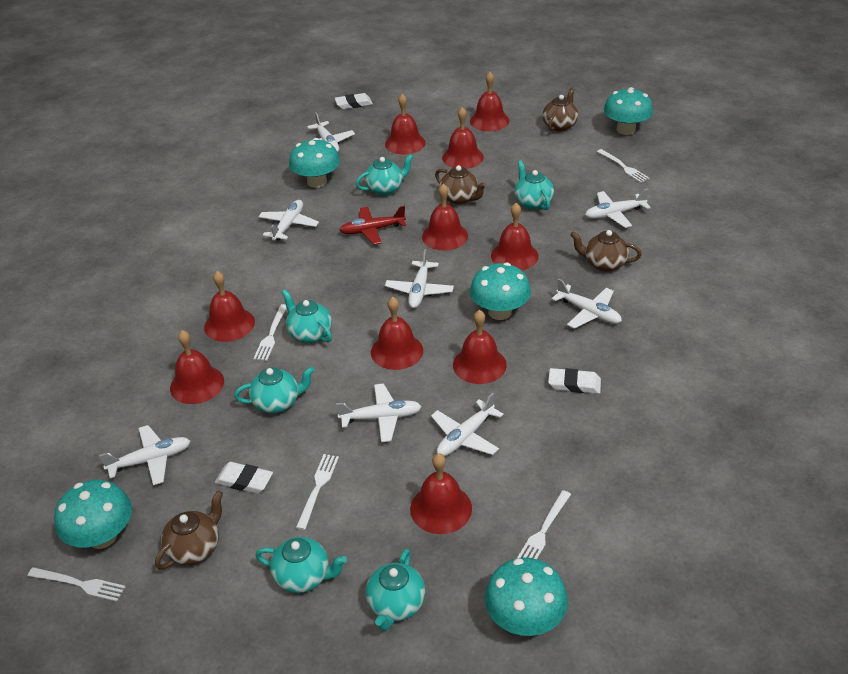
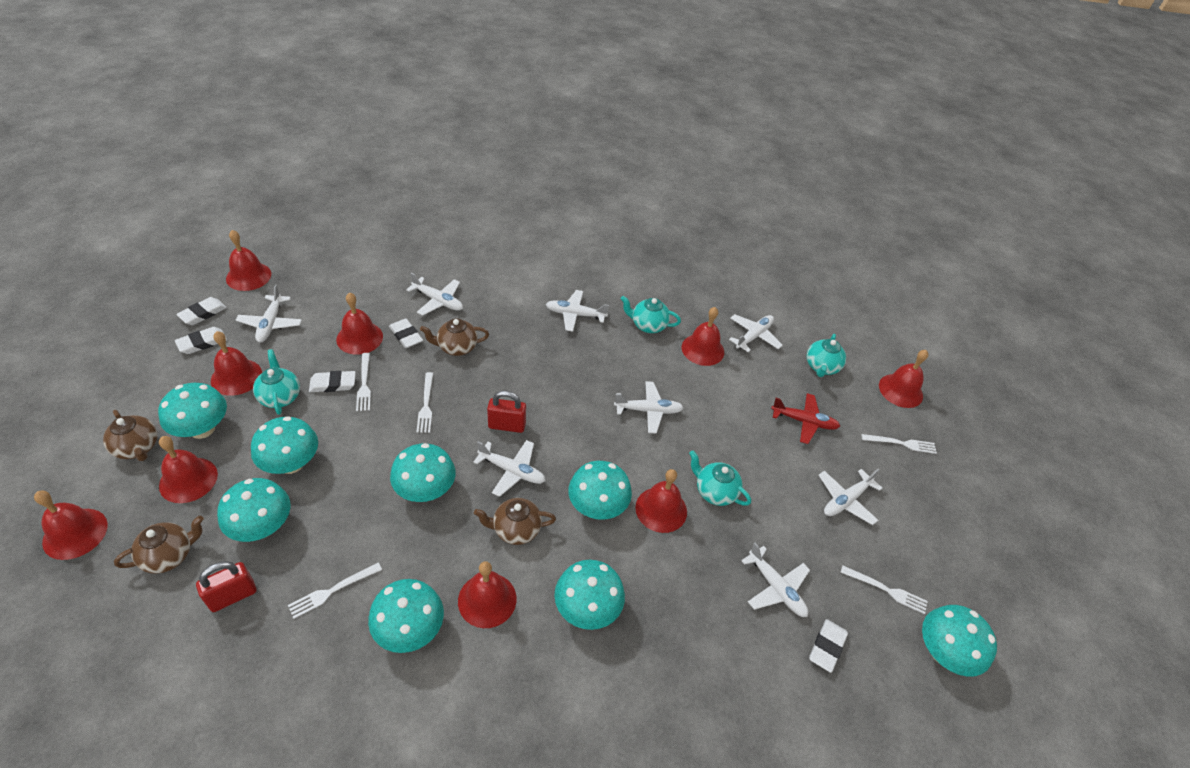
red bell: 10 -> 9
red padlock: 0 -> 2
turquoise mushroom: 5 -> 8
turquoise teapot: 6 -> 4
white eraser: 3 -> 5

